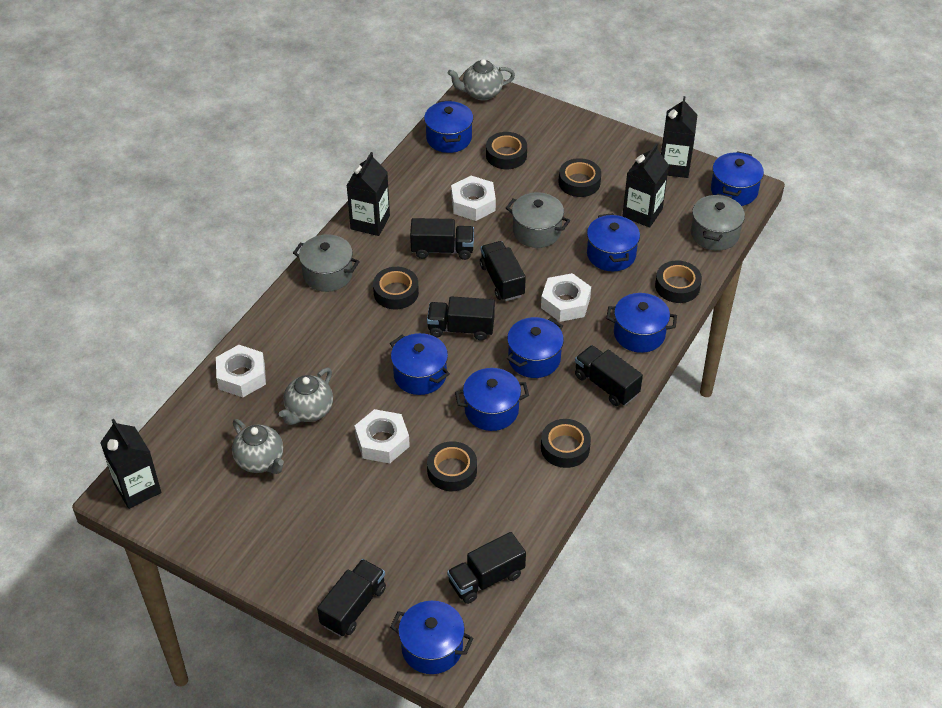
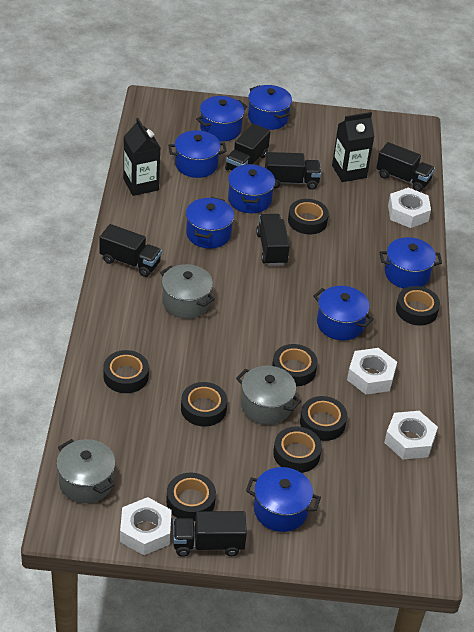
black carton: 4 -> 2
black tape: 6 -> 8
grey teapot: 3 -> 0

